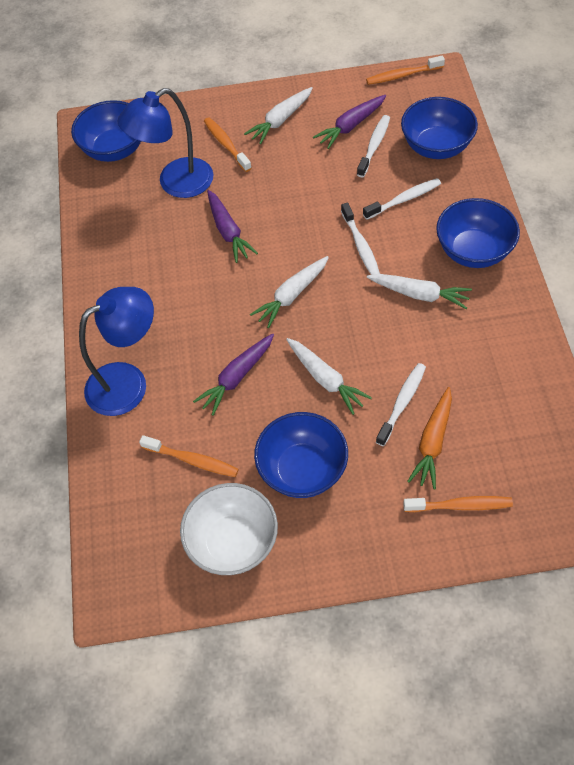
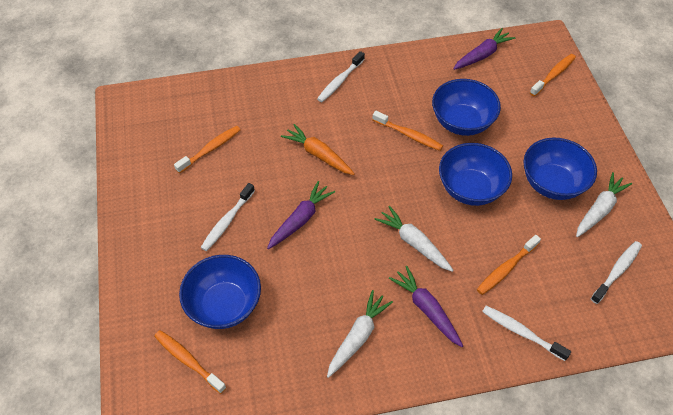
blue lamp: 2 -> 0
orange toothbrush: 4 -> 5
white bowl: 1 -> 0
white carrot: 4 -> 3

